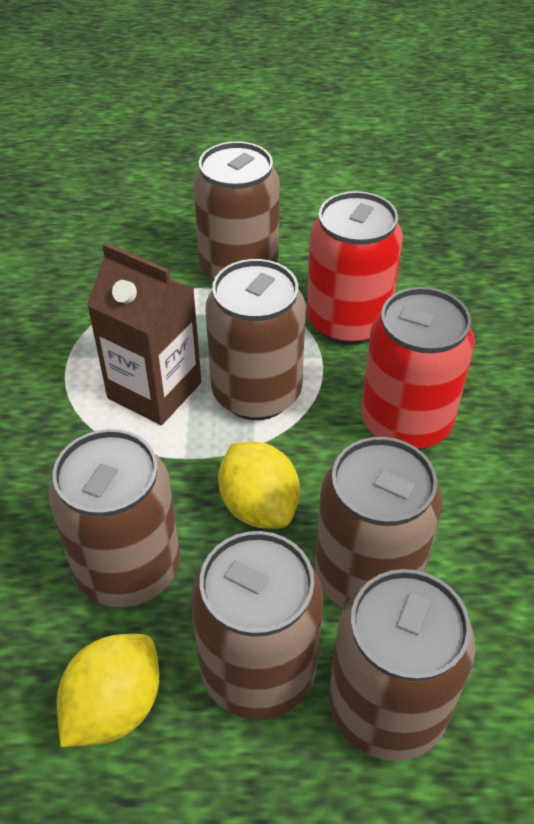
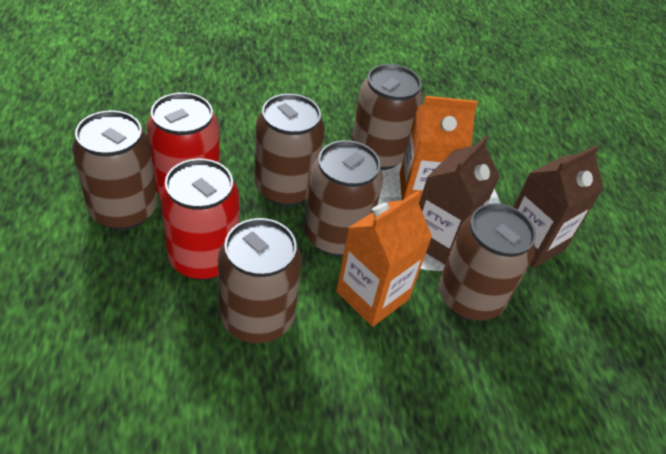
brown carton: 1 -> 2
orange carton: 0 -> 2
yellow lemon: 2 -> 0

